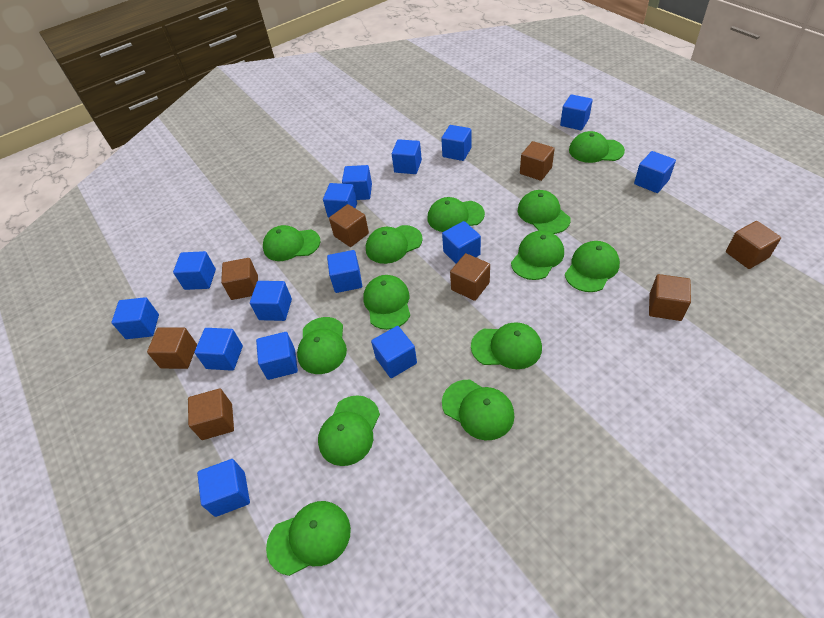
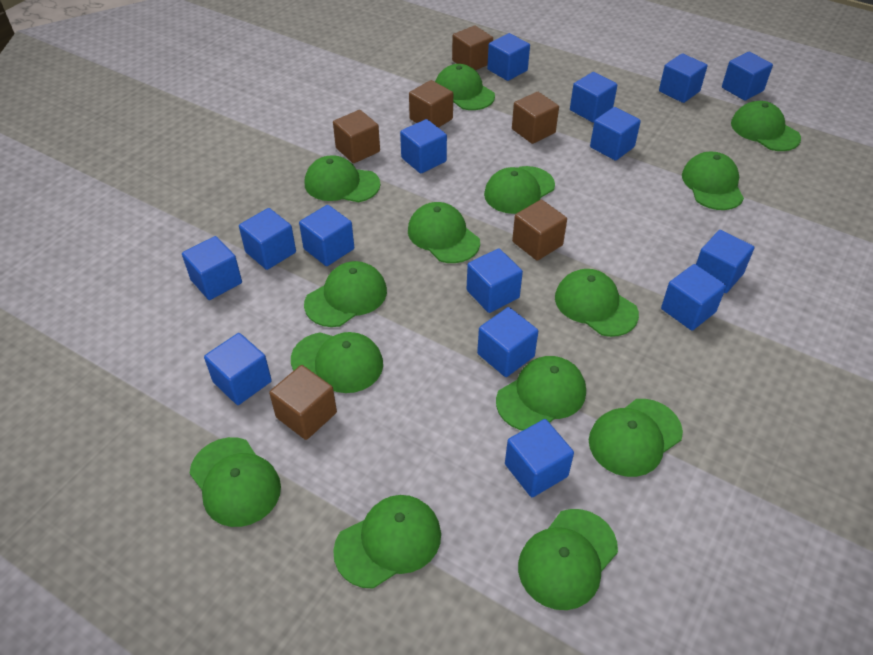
brown cube: 8 -> 6
green cap: 13 -> 14

